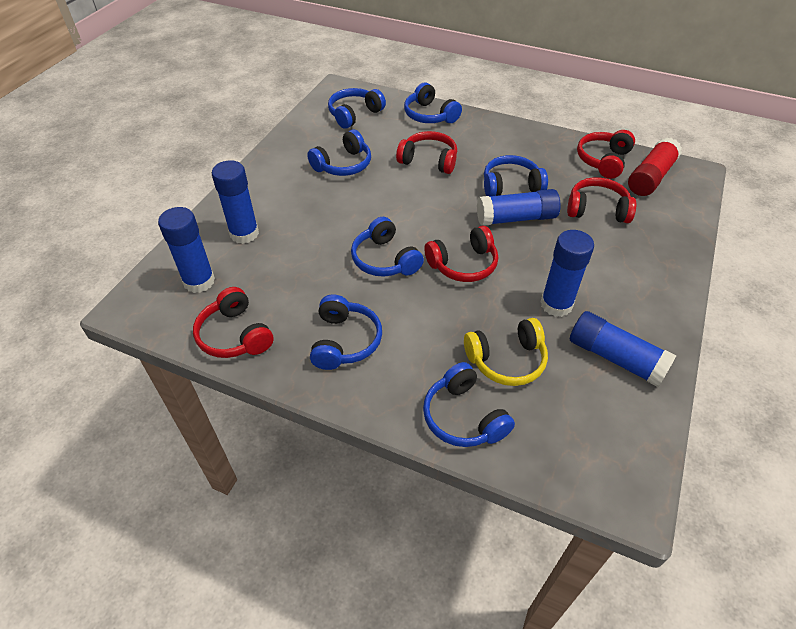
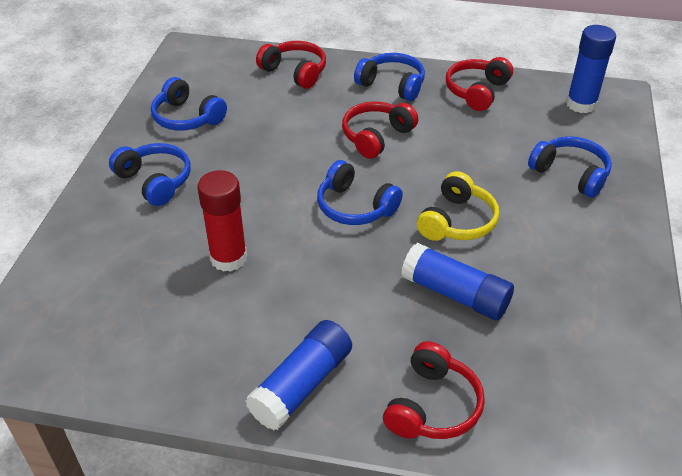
blue glue stick: 5 -> 3
blue headphones: 7 -> 5
red headphones: 5 -> 4

